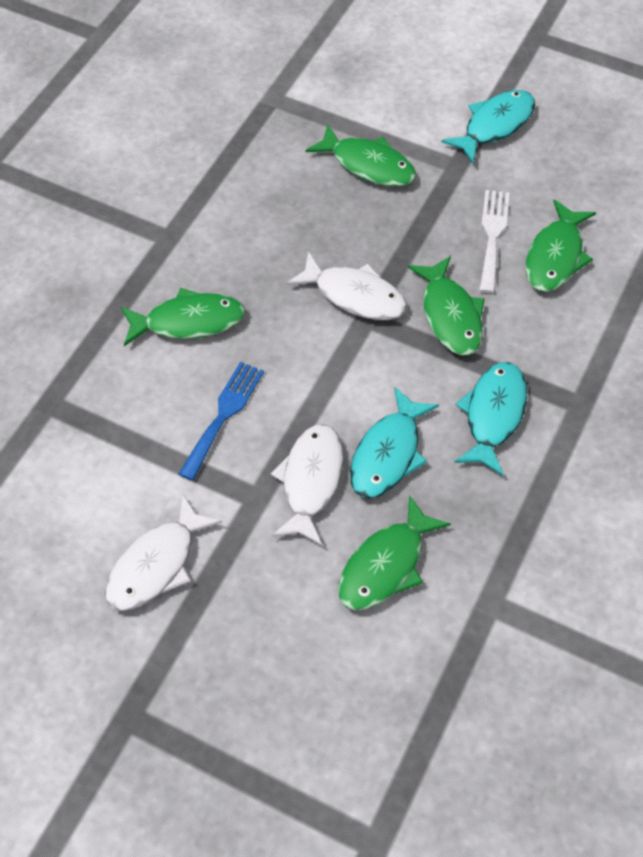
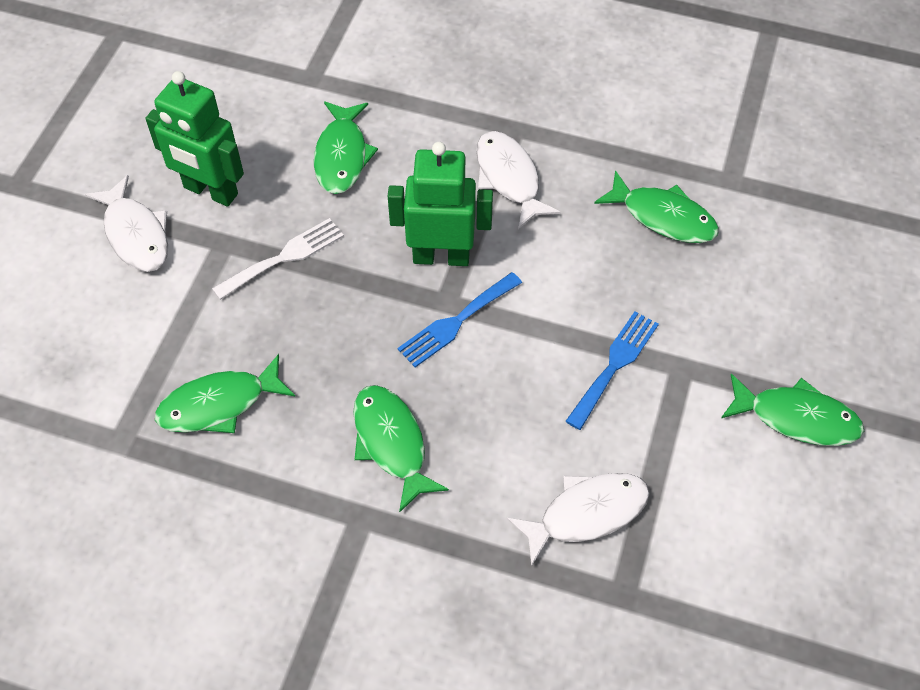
blue fork: 1 -> 2
green robot: 0 -> 2
turquoise fish: 3 -> 0

